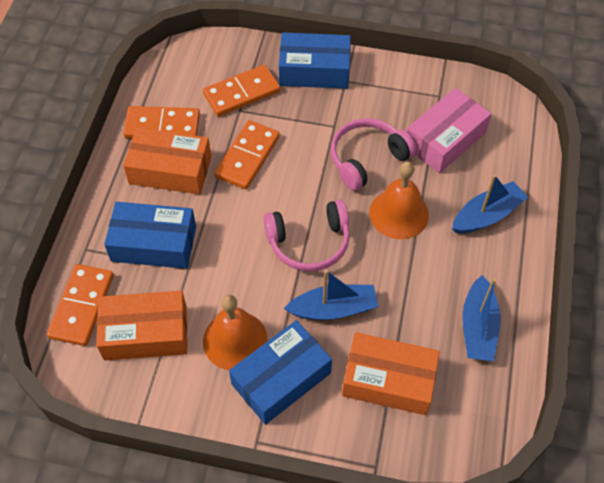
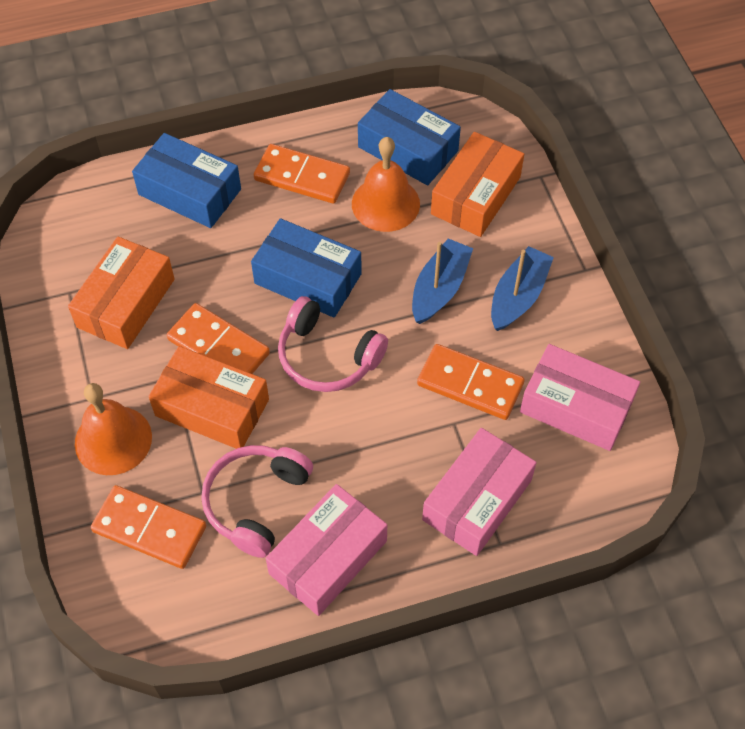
blue boat: 3 -> 2
pink box: 1 -> 3

